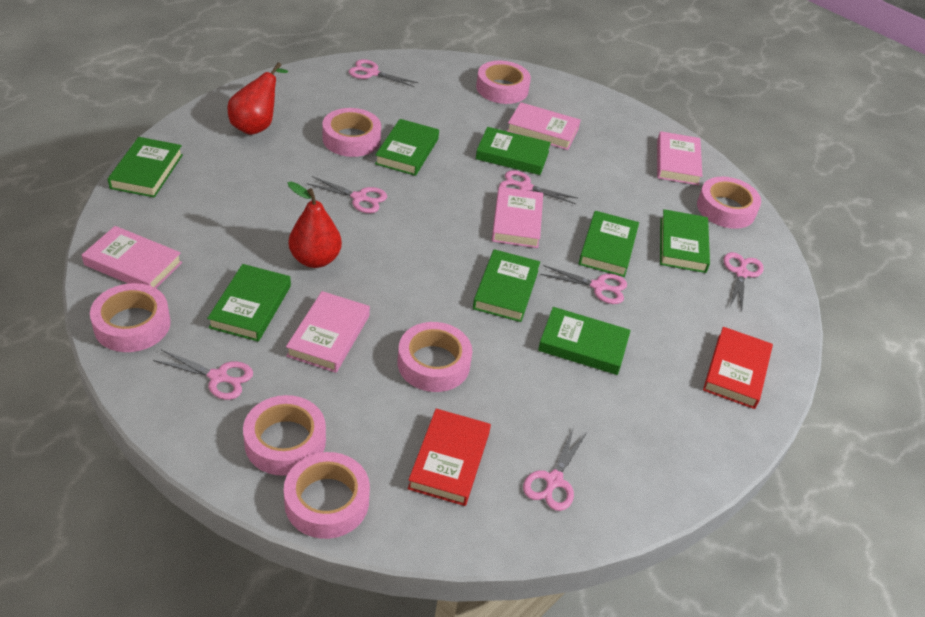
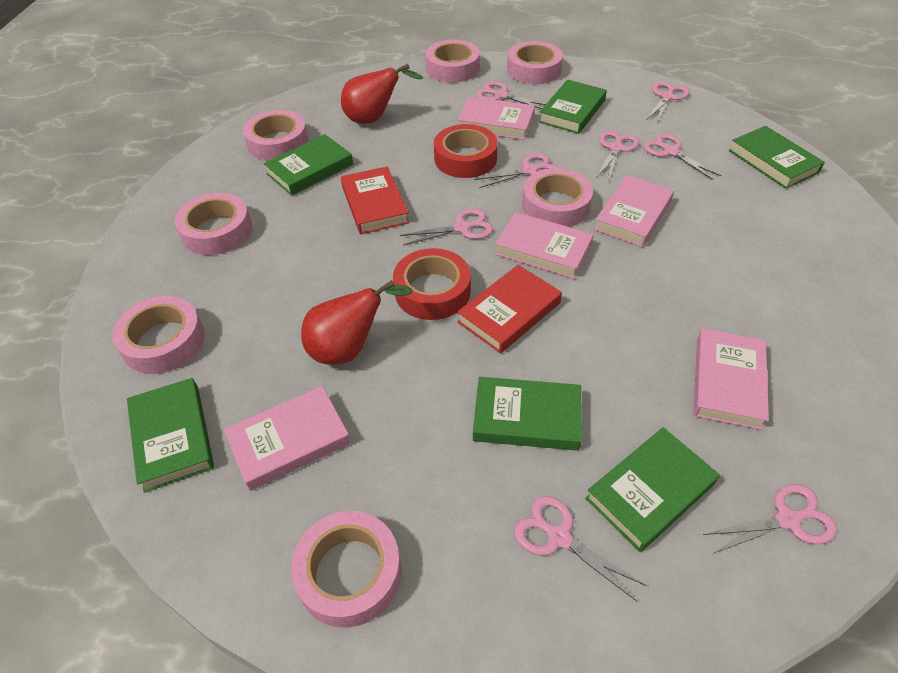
green book: 8 -> 6
pink scissors: 7 -> 8
red tape: 0 -> 2

